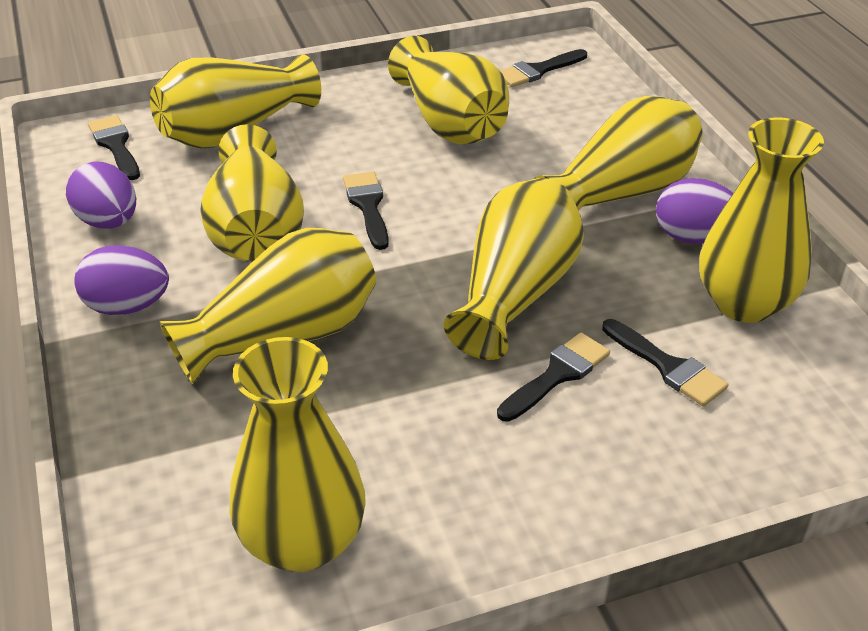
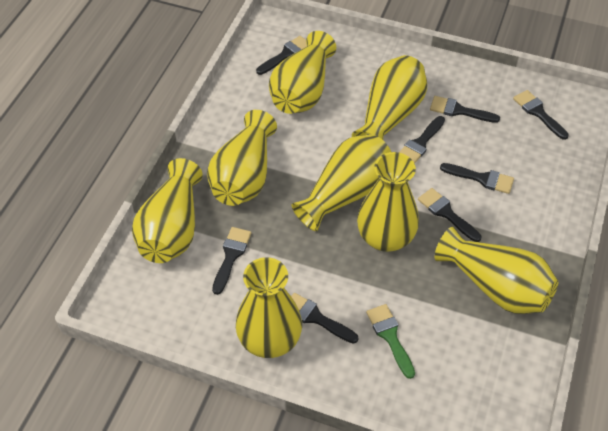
black brush: 5 -> 8
green brush: 0 -> 1
purple egg: 3 -> 0

